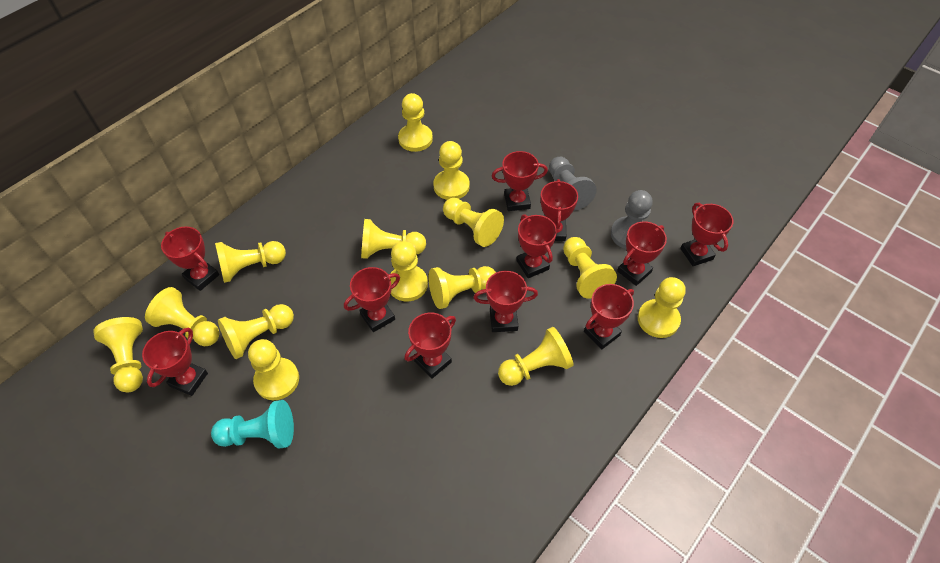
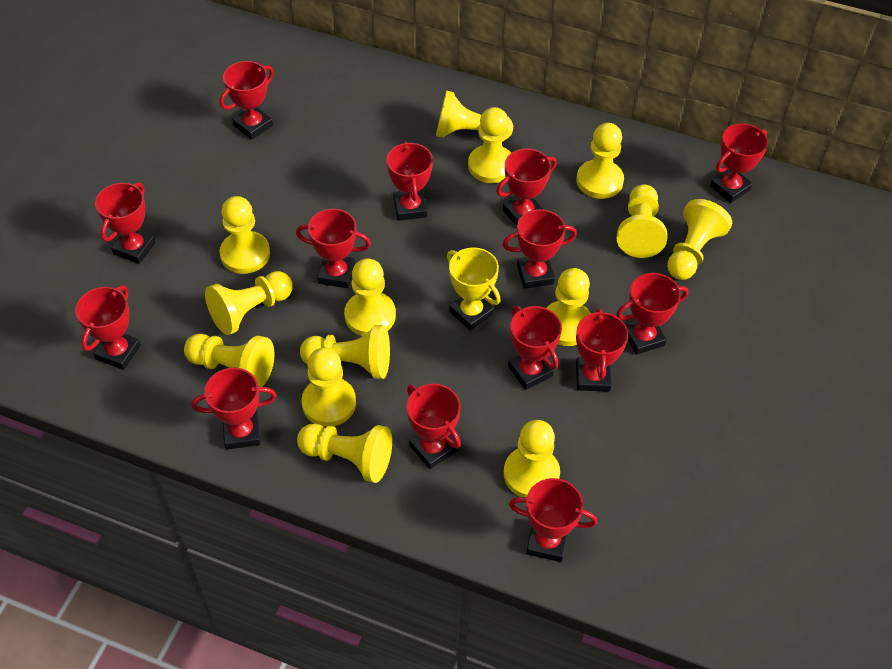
grey pawn: 2 -> 0
red trophy: 11 -> 14
turquoise pawn: 1 -> 0
yellow trophy: 0 -> 1

